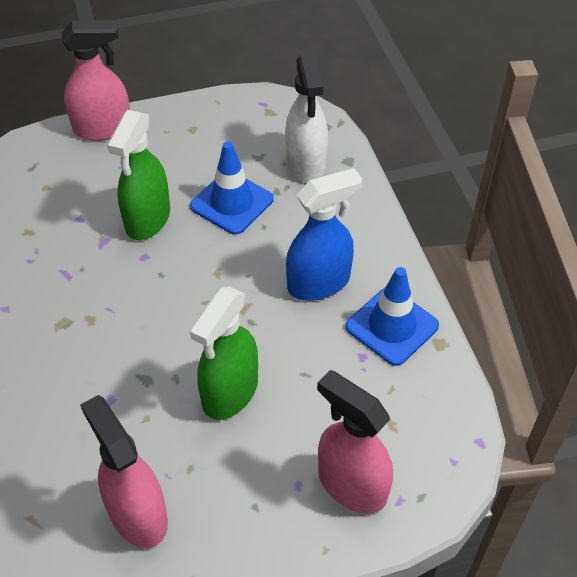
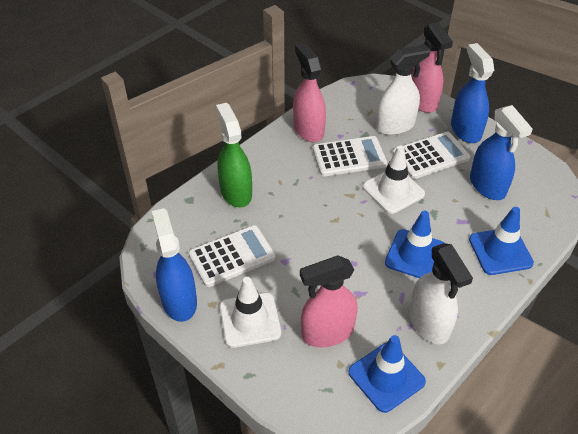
blue spray bottle: 1 -> 3
blue traffic cone: 2 -> 3
green spray bottle: 2 -> 1
white calculator: 0 -> 3
white spray bottle: 1 -> 2
white traffic cone: 0 -> 2

